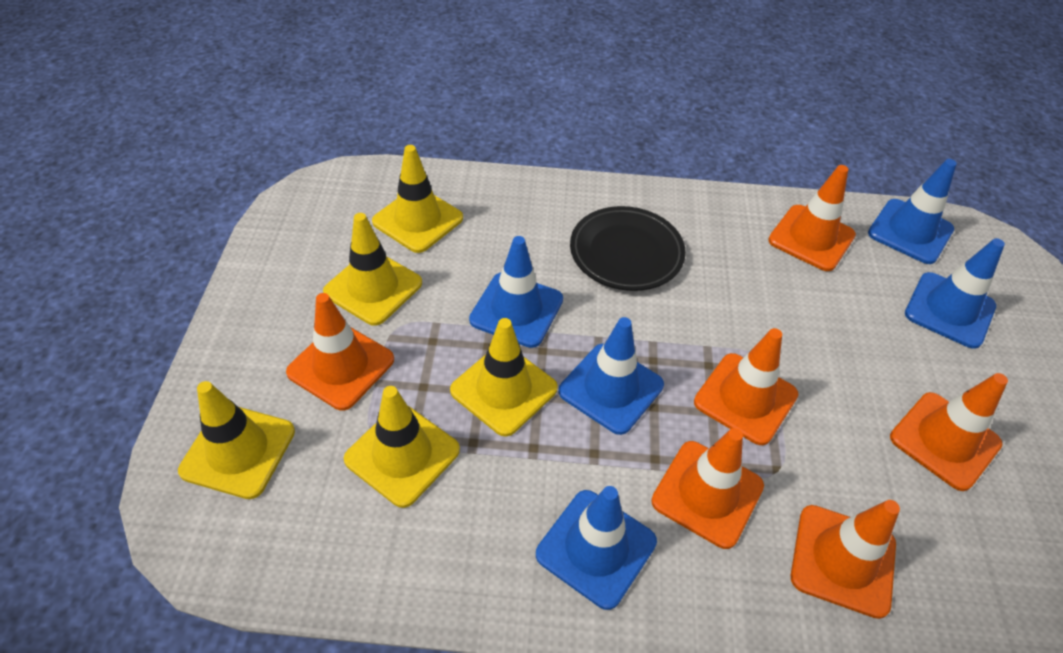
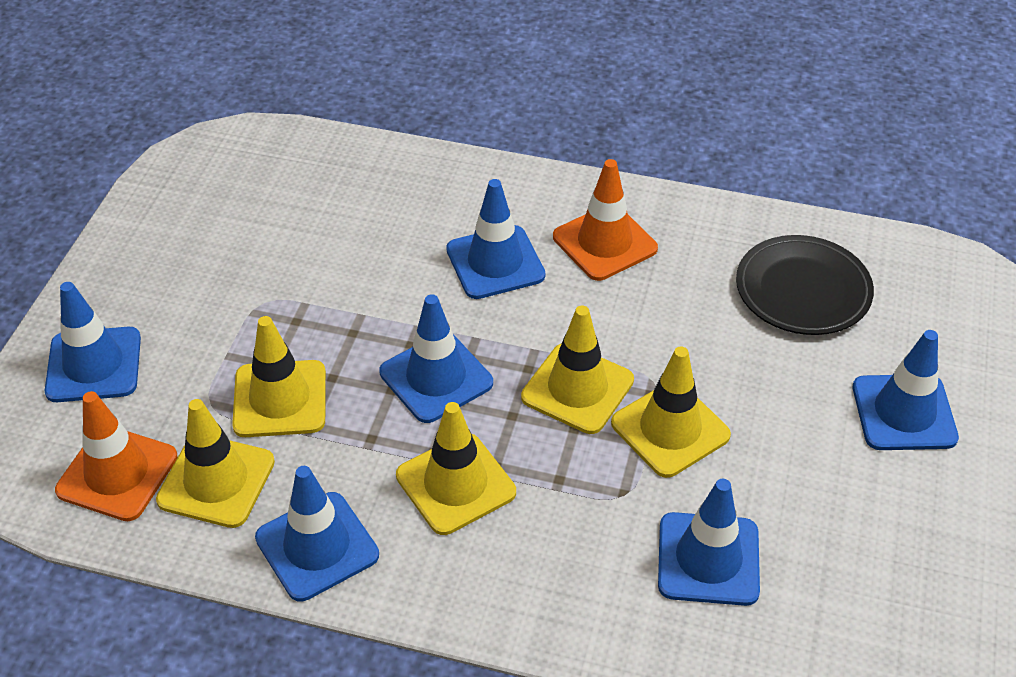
blue traffic cone: 5 -> 6
orange traffic cone: 6 -> 2

